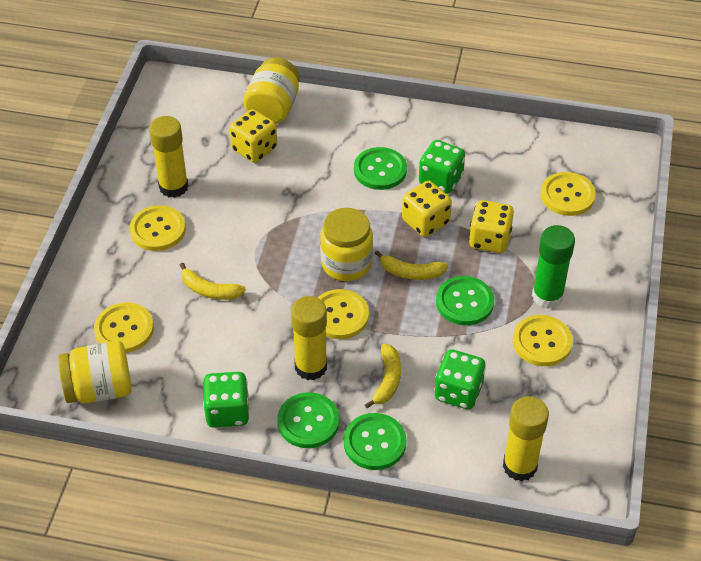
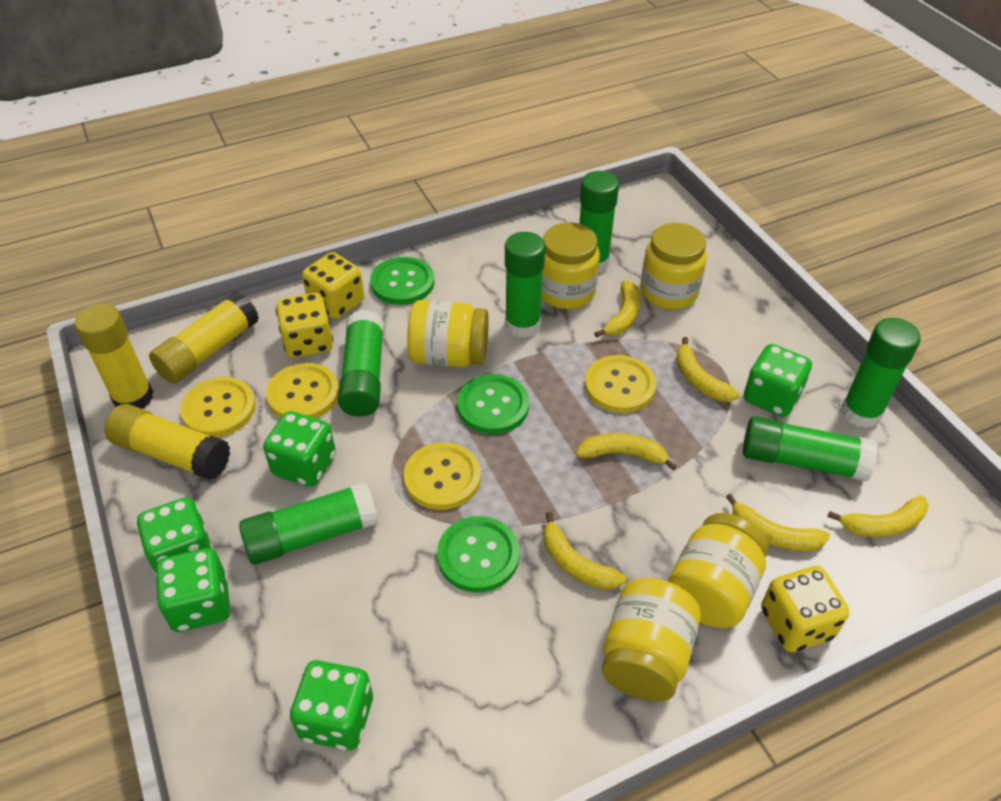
green button: 4 -> 3
green dice: 3 -> 5
green glue stick: 1 -> 6
yellow banana: 3 -> 6
yellow button: 5 -> 4
yellow jar: 3 -> 5

